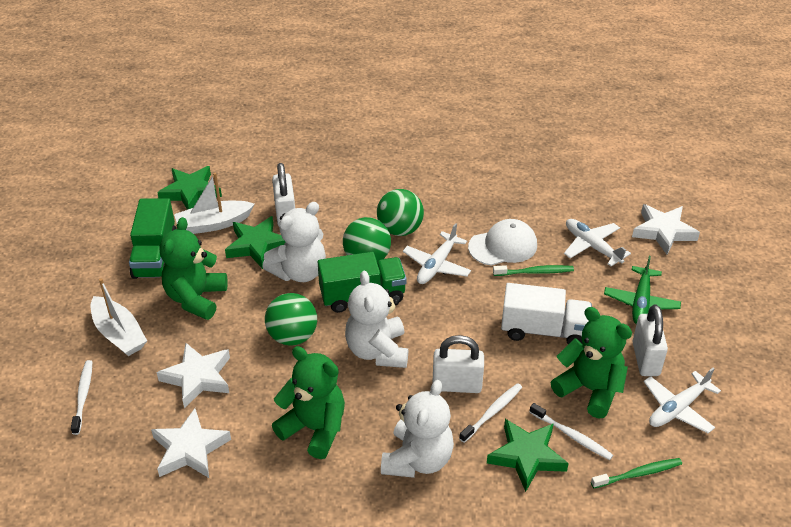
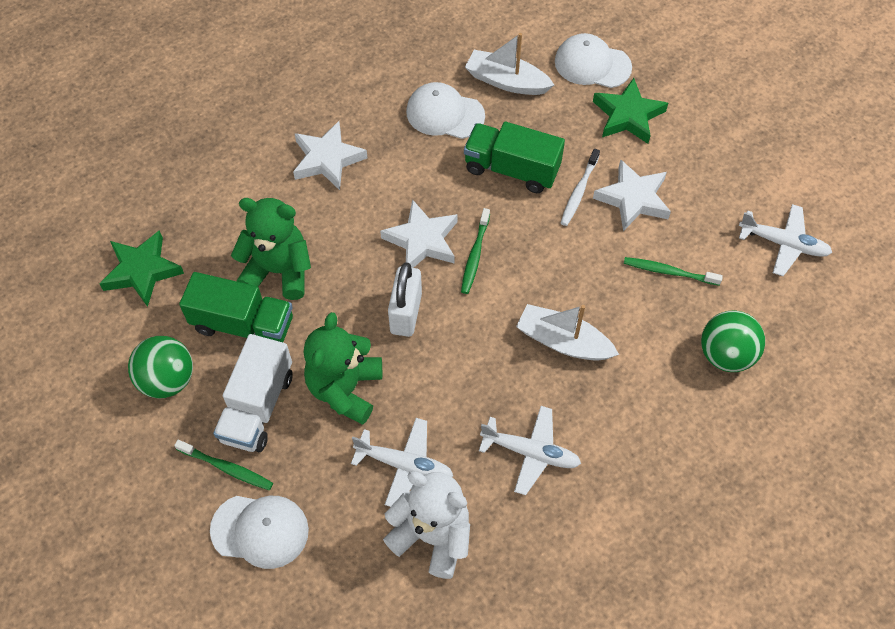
green ball: 3 -> 2
green plane: 1 -> 0
green star: 3 -> 2
green teddy bear: 3 -> 2
green toothbrush: 2 -> 3
white cap: 1 -> 3
white padlock: 3 -> 1
white teddy bear: 3 -> 1
white toothbrush: 3 -> 1

